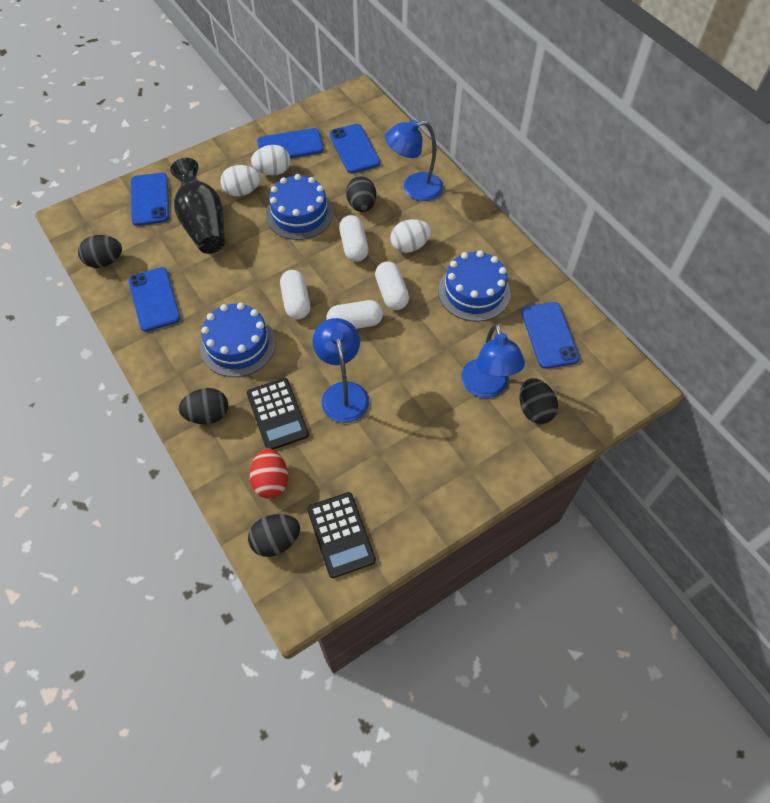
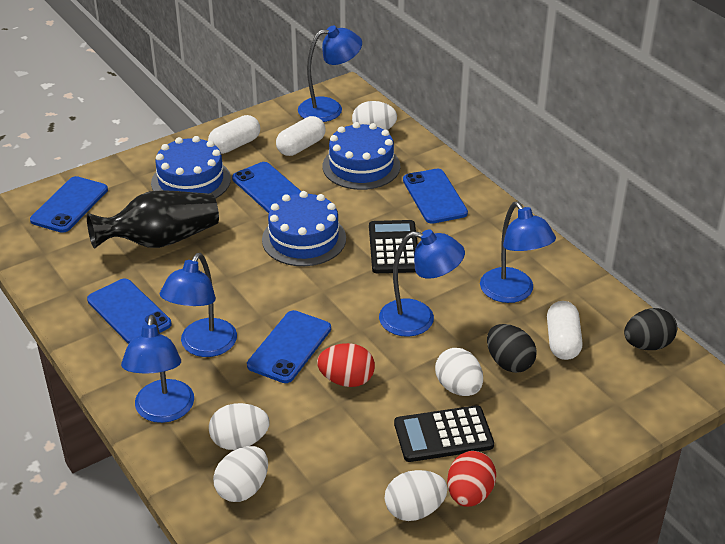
black egg: 5 -> 2
blue lamp: 3 -> 5
red egg: 1 -> 2
white capsule: 4 -> 3
white egg: 3 -> 5

